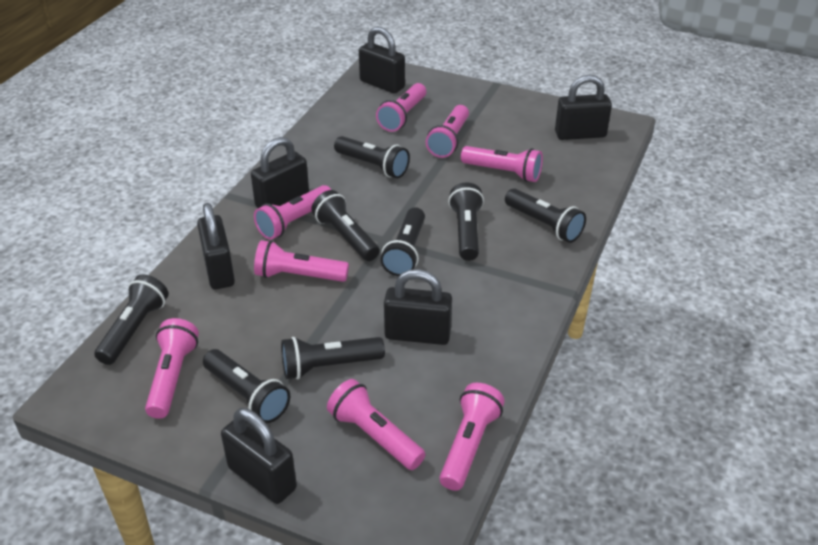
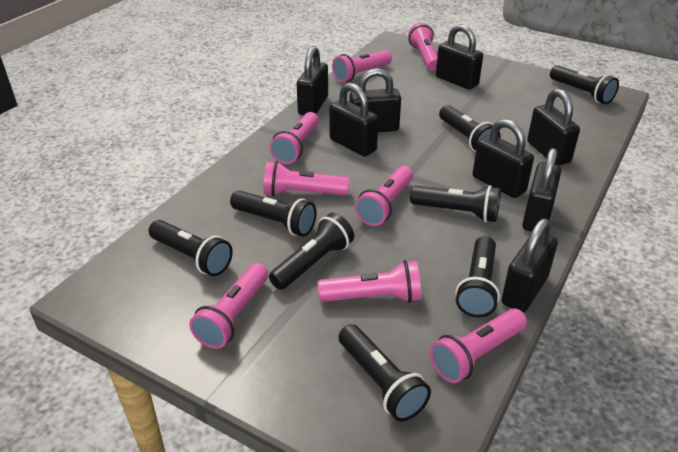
black padlock: 6 -> 8

